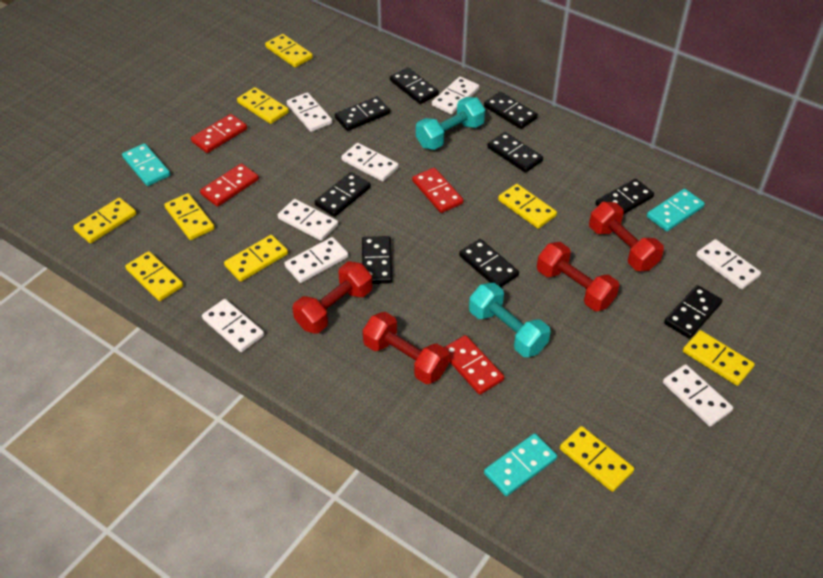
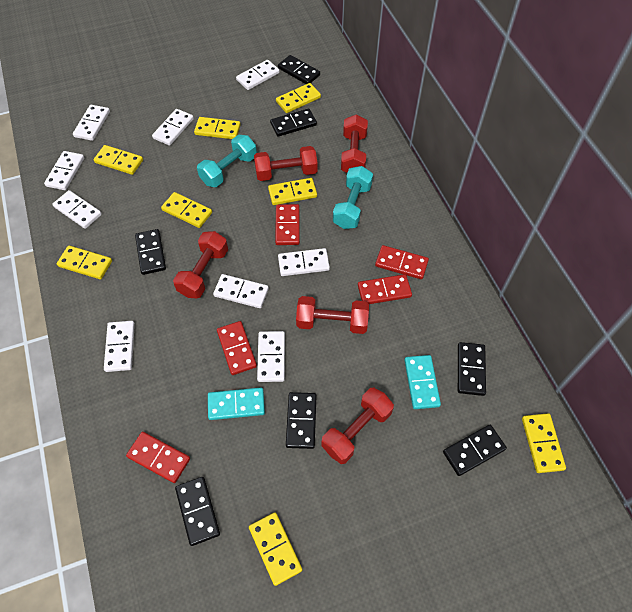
black domino: 9 -> 7
red domino: 4 -> 5
red dumbbell: 4 -> 5
turquoise domino: 3 -> 2
white domino: 8 -> 9
yellow domino: 9 -> 8

